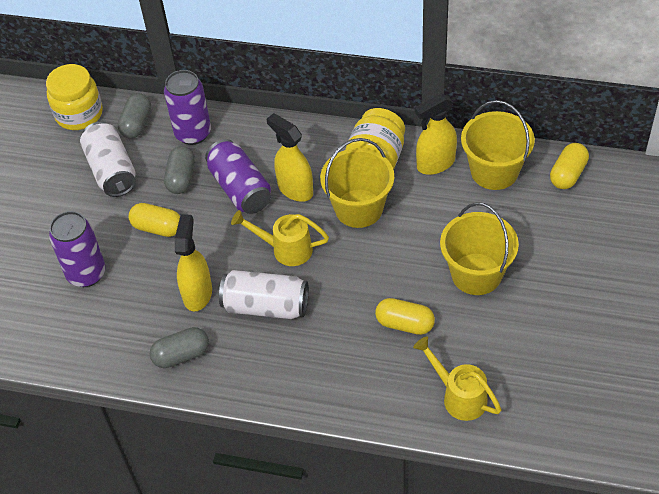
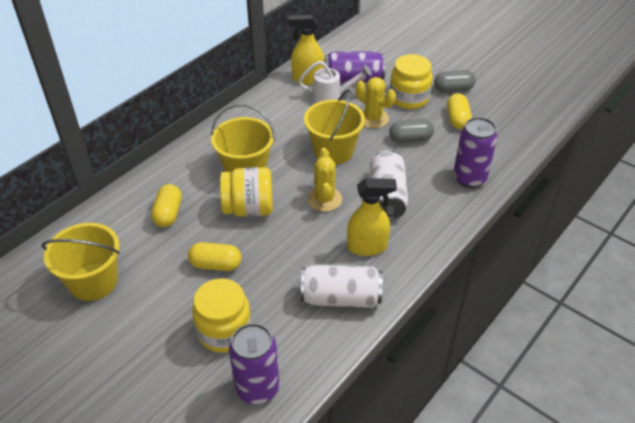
grey capsule: 3 -> 2
white watering can: 0 -> 1
yellow cactus: 0 -> 2
yellow jar: 2 -> 3
yellow spray bottle: 3 -> 2
yellow watering can: 2 -> 0

